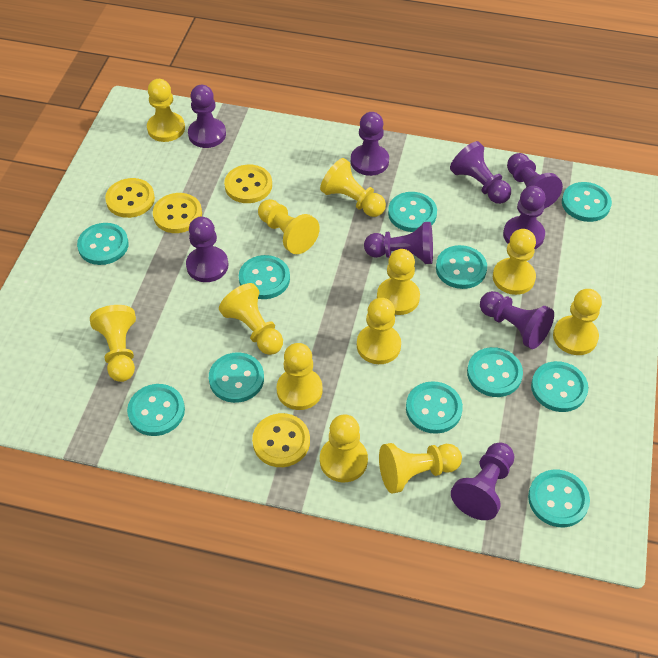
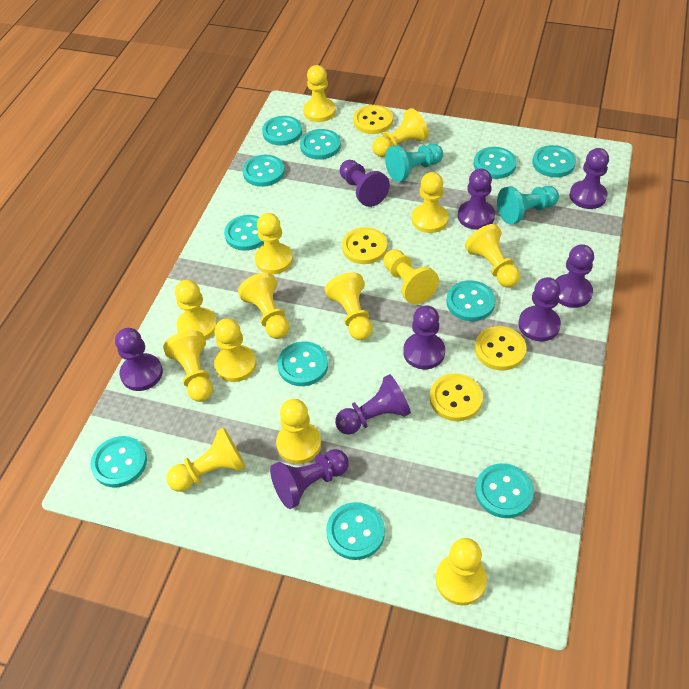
turquoise pawn: 0 -> 2
yellow pawn: 12 -> 14

